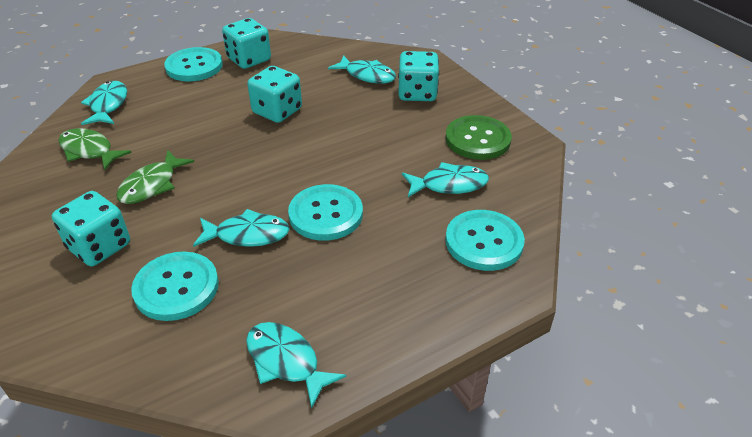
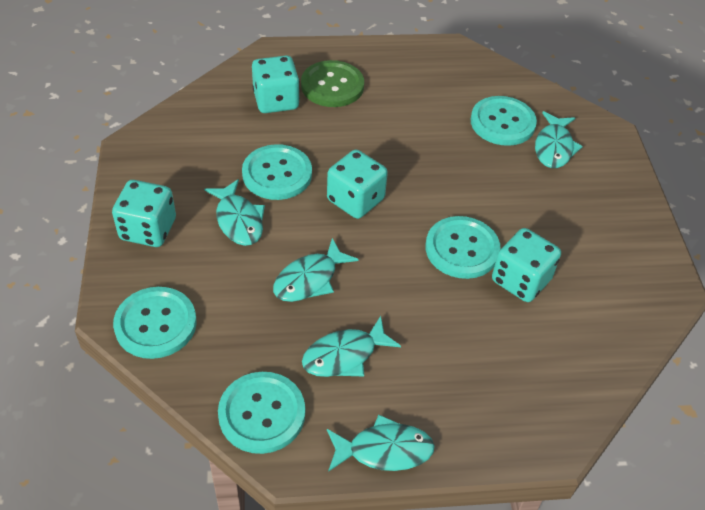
green fish: 2 -> 0
turquoise button: 4 -> 5

